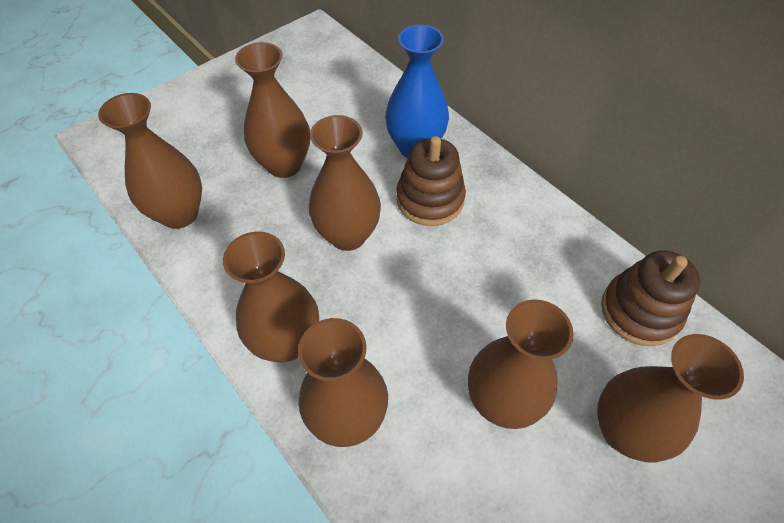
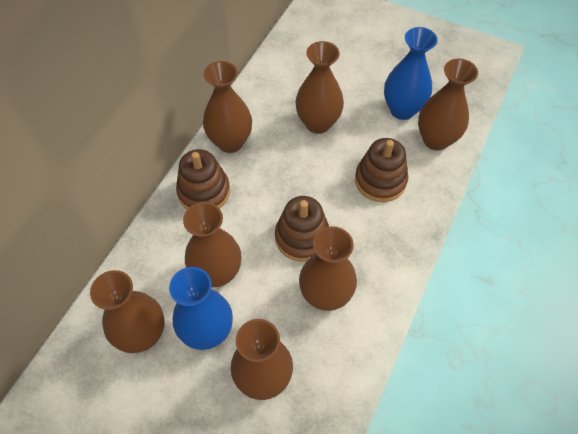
blue vase: 1 -> 2
brown stacking toy: 2 -> 3

